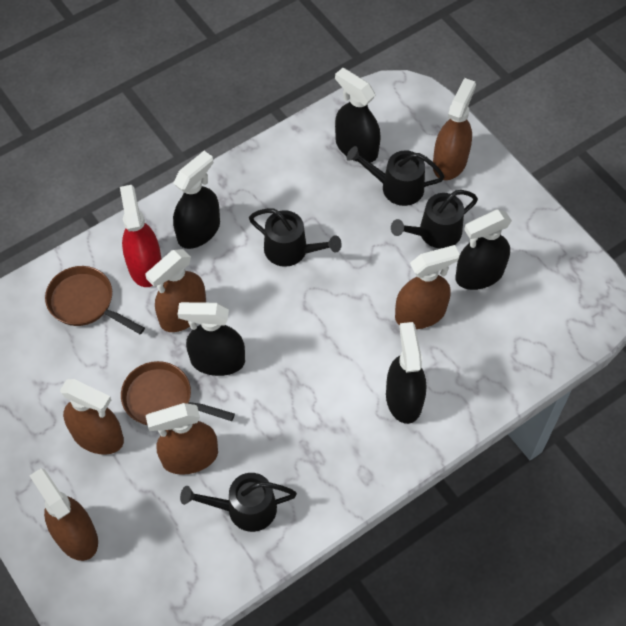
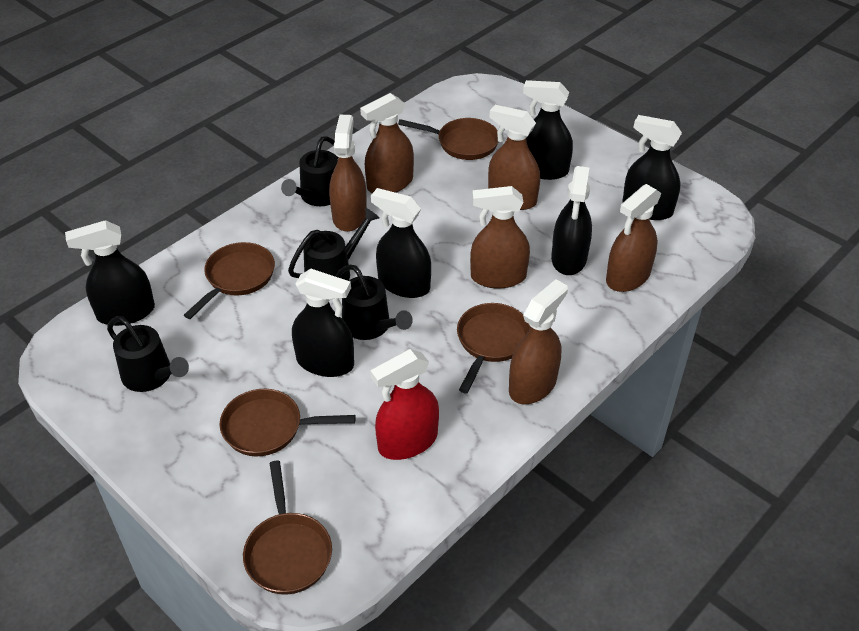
black spray bottle: 5 -> 6
brown pan: 2 -> 5

